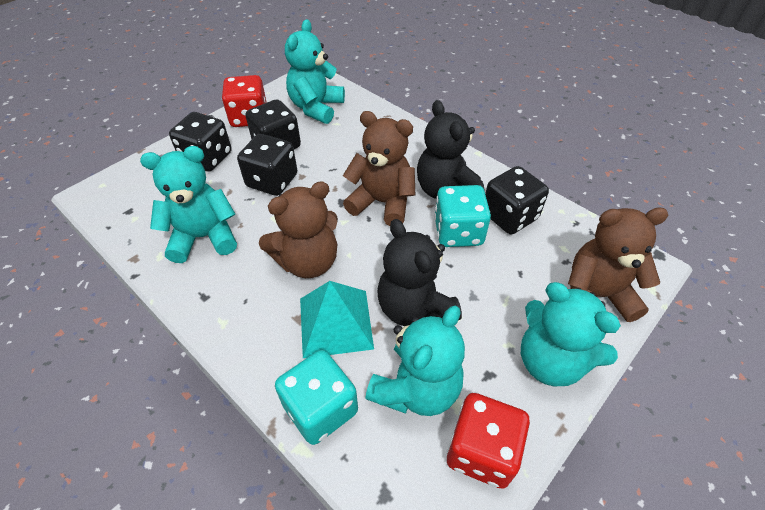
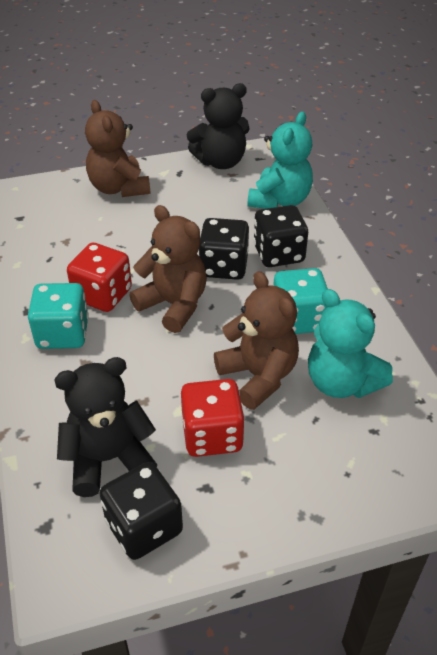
black dice: 4 -> 3
turquoise pyramid: 1 -> 0
turquoise teddy bear: 4 -> 2

